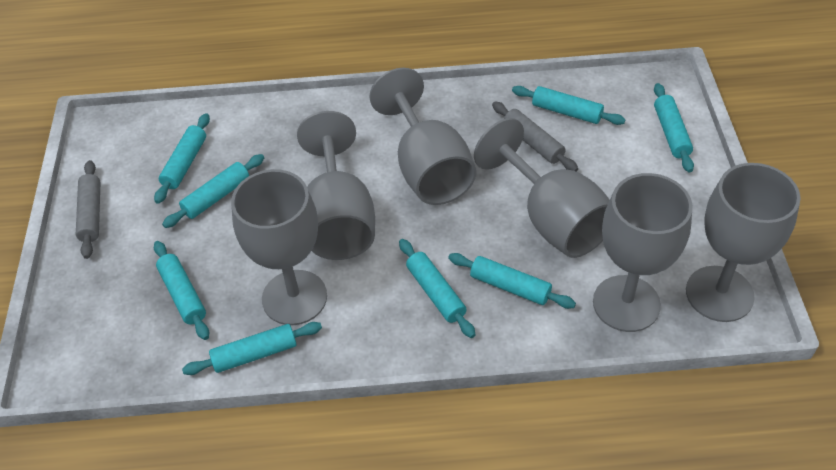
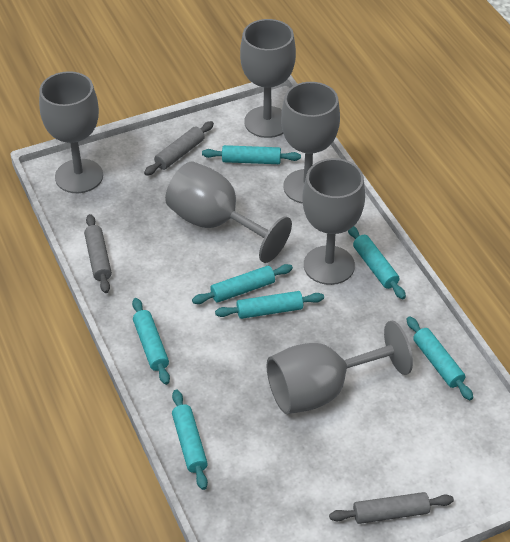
grey rolling pin: 2 -> 3
turquoise rolling pin: 8 -> 7

